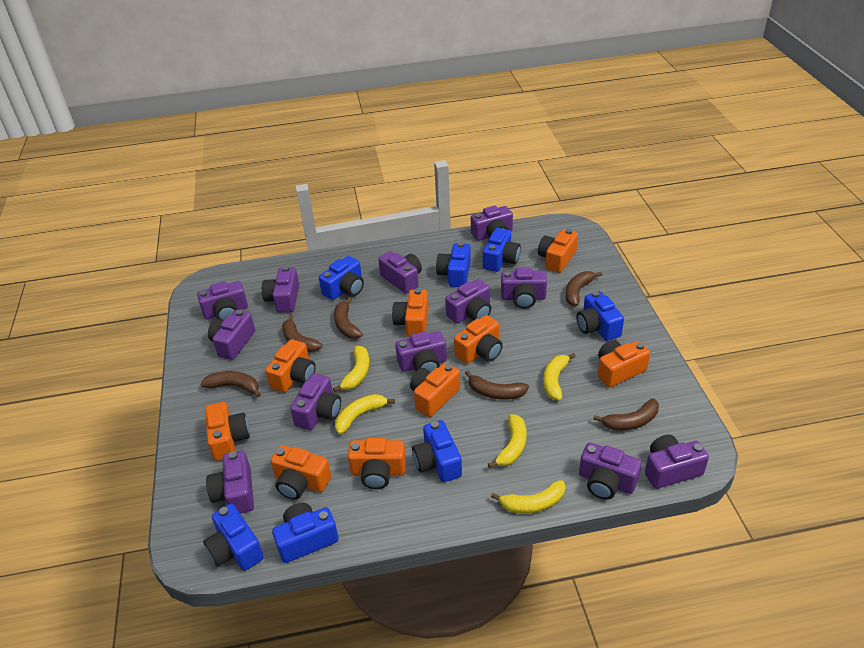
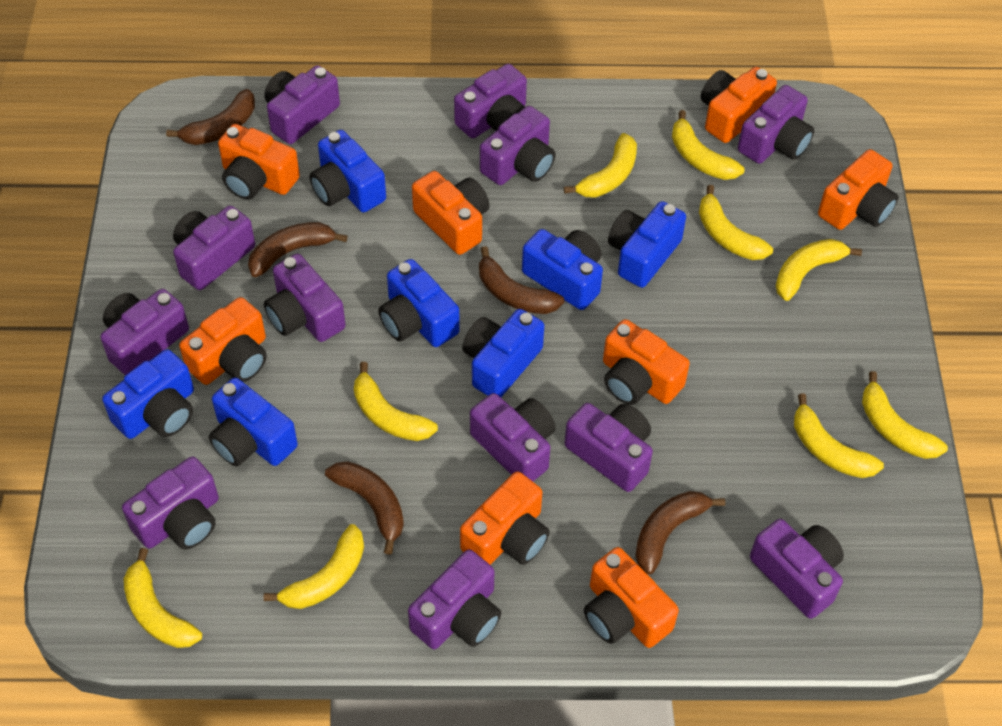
brown banana: 6 -> 5
orange camera: 9 -> 8
yellow banana: 5 -> 9

